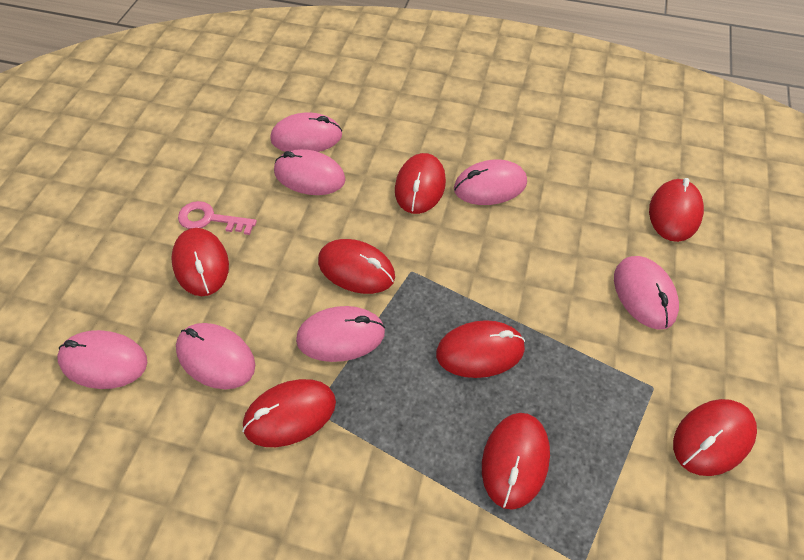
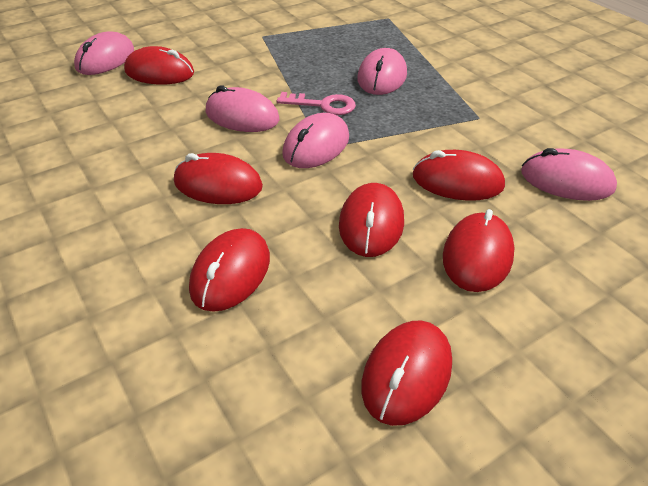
pink mouse: 7 -> 5
red mouse: 8 -> 7

